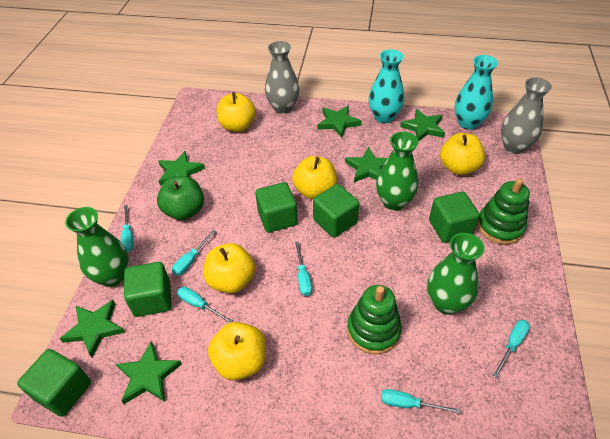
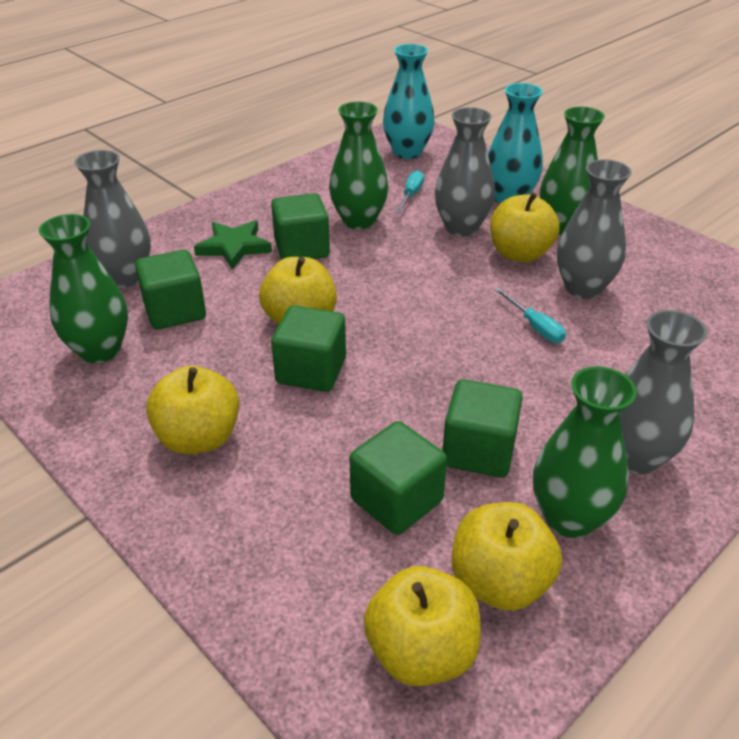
green apple: 1 -> 0
green stacking toy: 2 -> 0
green star: 6 -> 1
green vase: 3 -> 4
grey vase: 2 -> 4
turquoise screwdriver: 6 -> 2

